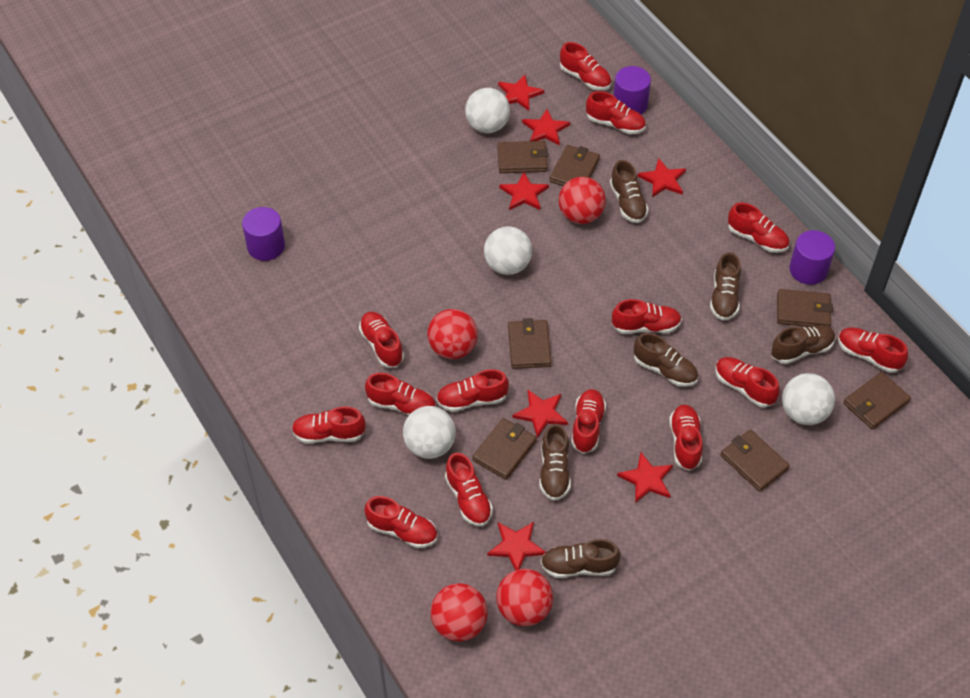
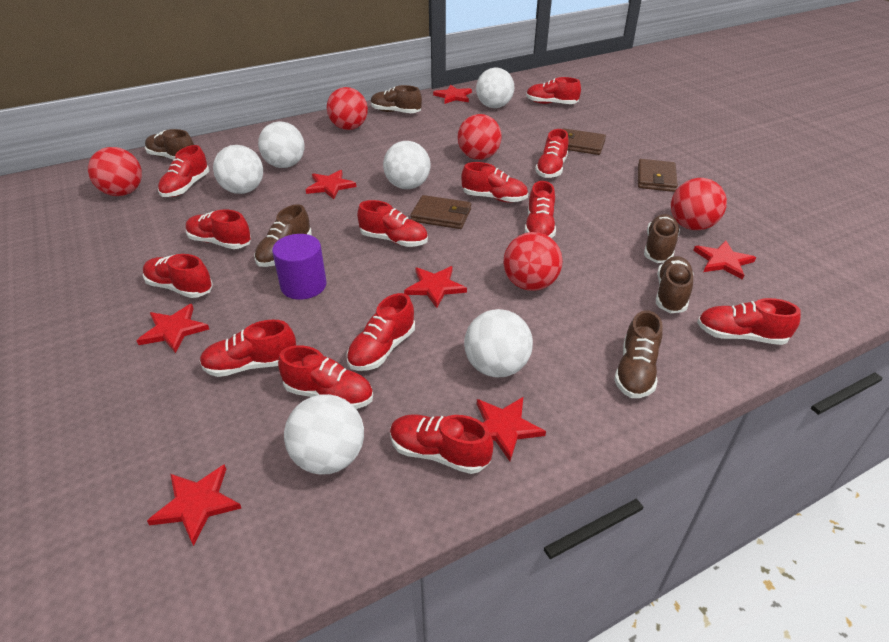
brown wallet: 7 -> 3
purple cylinder: 3 -> 1
red ball: 4 -> 5
red shoe: 14 -> 13
white ball: 4 -> 6

